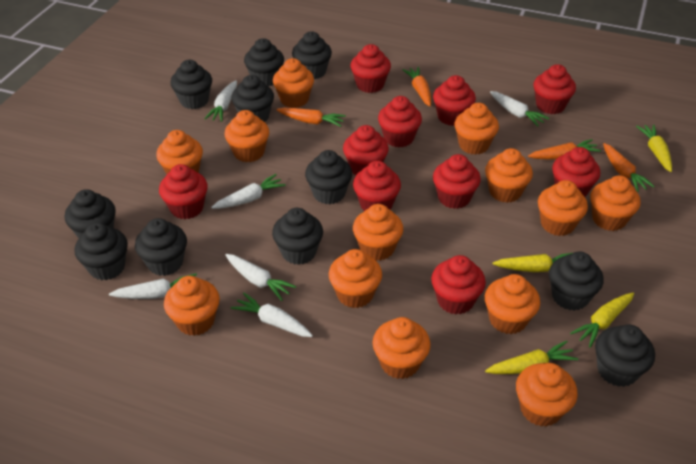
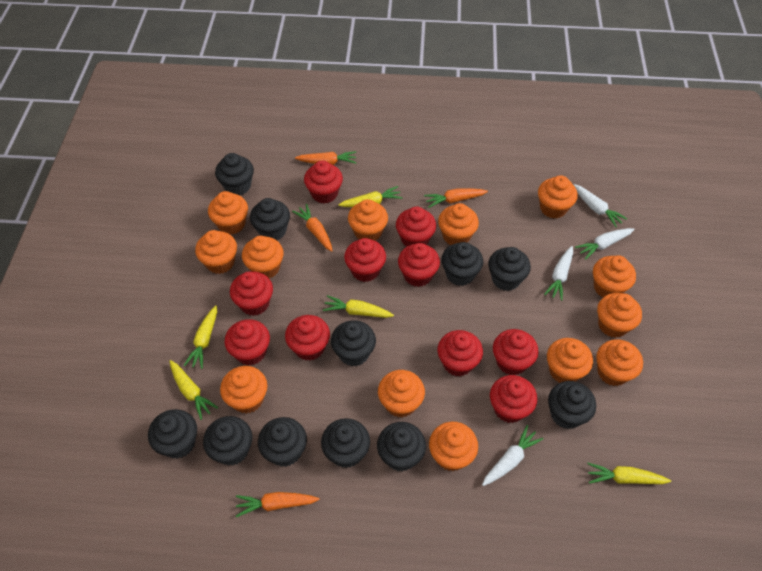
white carrot: 6 -> 4
yellow carrot: 4 -> 5

